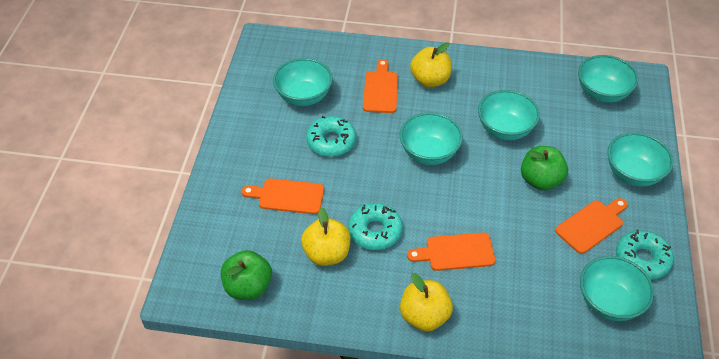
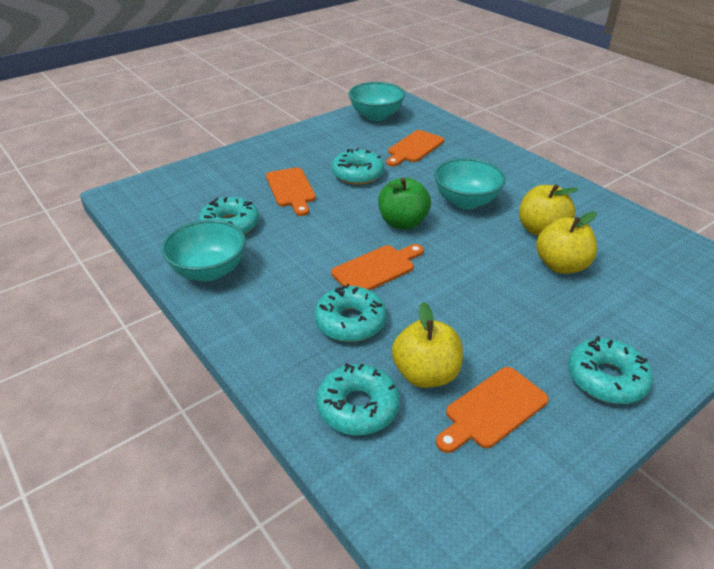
green apple: 2 -> 1
turquoise bowl: 6 -> 3
turquoise donut: 3 -> 5

